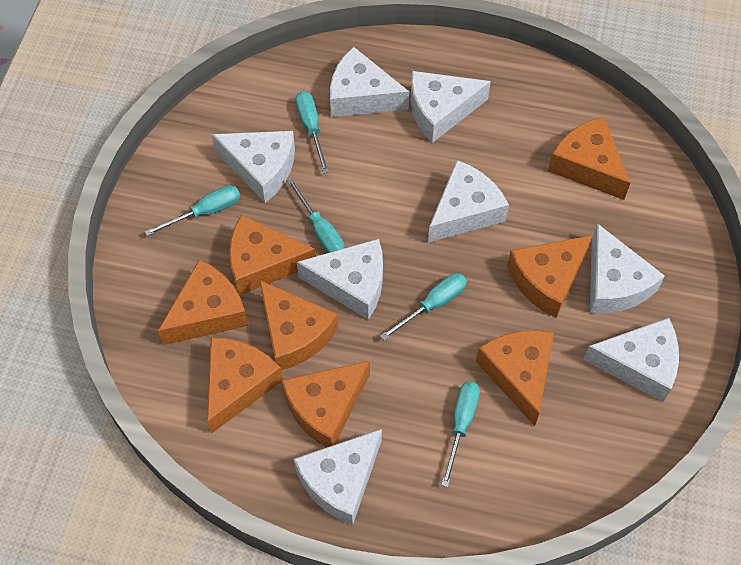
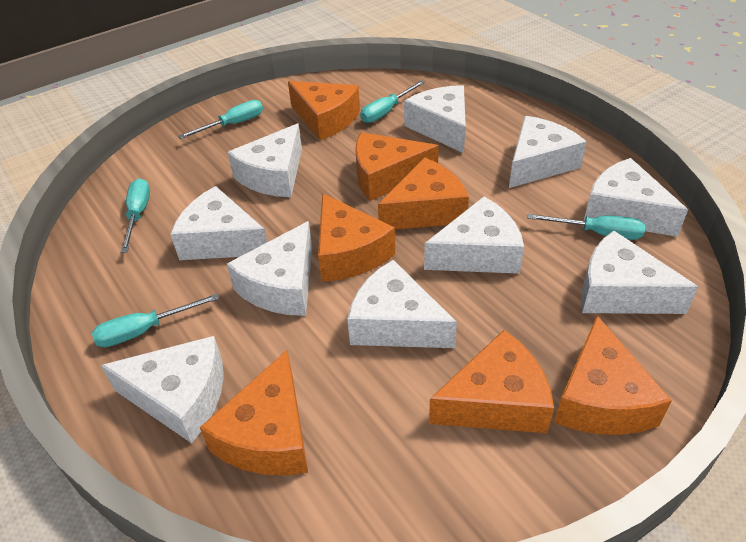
orange cheese: 8 -> 7
white cheese: 8 -> 10

